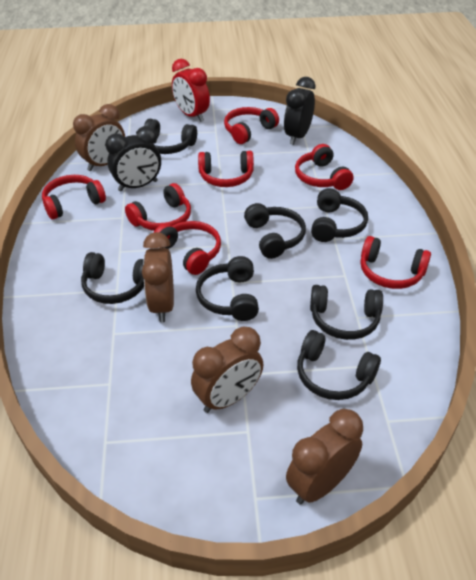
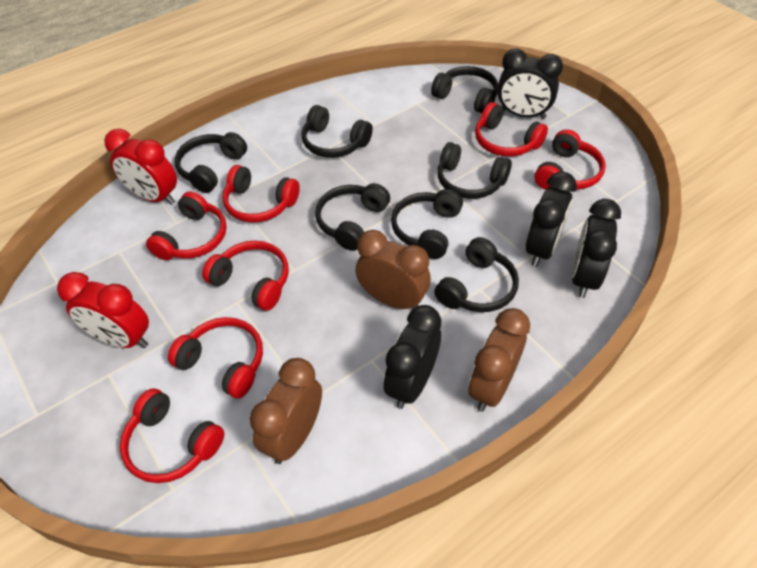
black clock: 2 -> 4
brown clock: 4 -> 3
red clock: 1 -> 2

